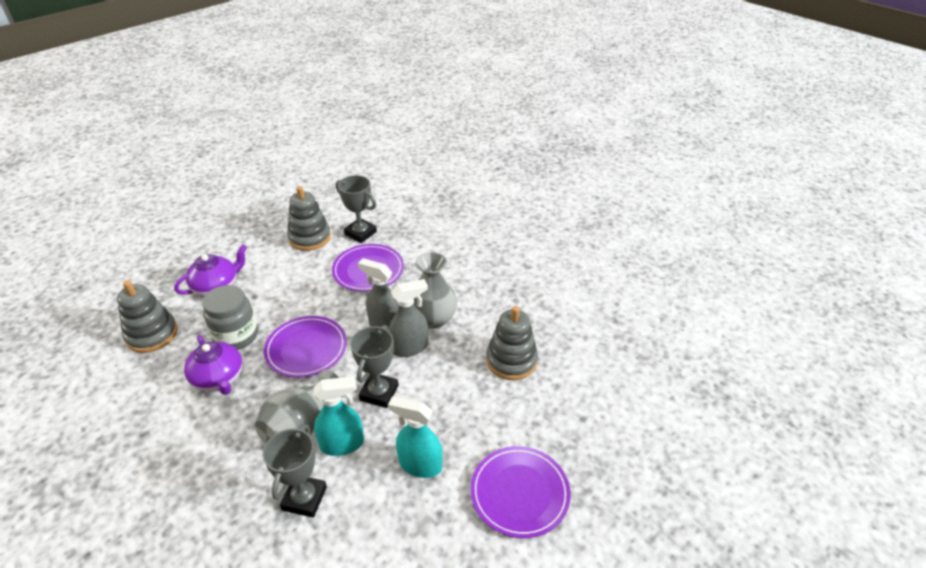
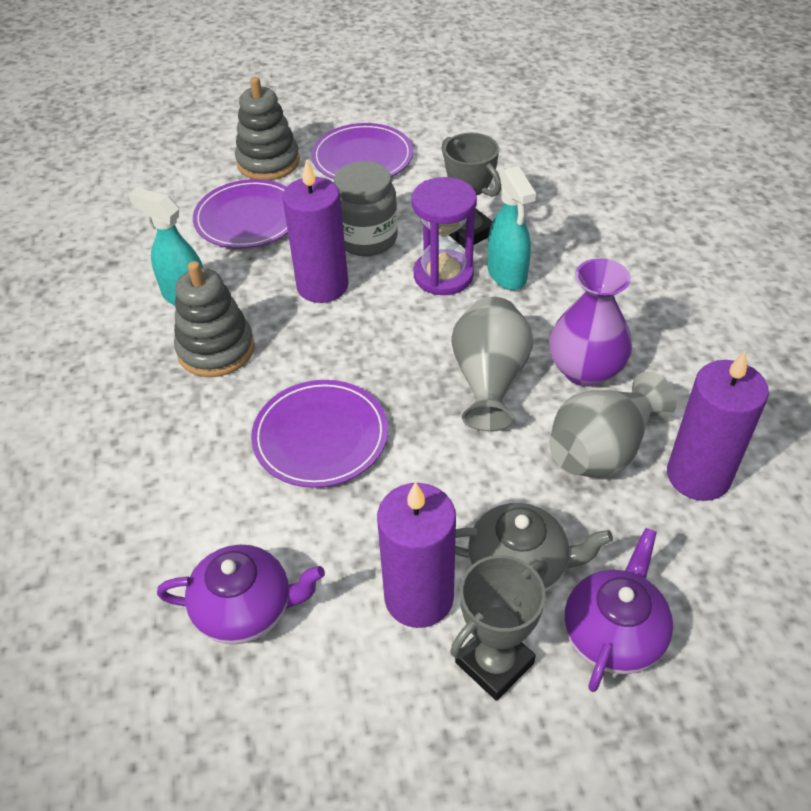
grey spray bottle: 2 -> 0
grey stacking toy: 3 -> 2
grey teapot: 0 -> 1
grey trophy: 3 -> 2
purple candle: 0 -> 3
purple hourglass: 0 -> 1
purple vase: 0 -> 1

